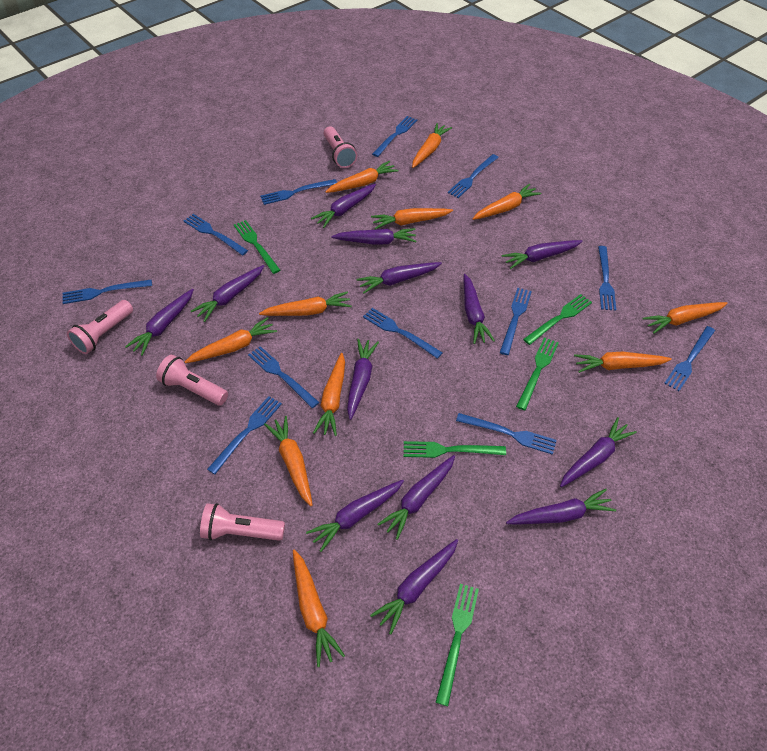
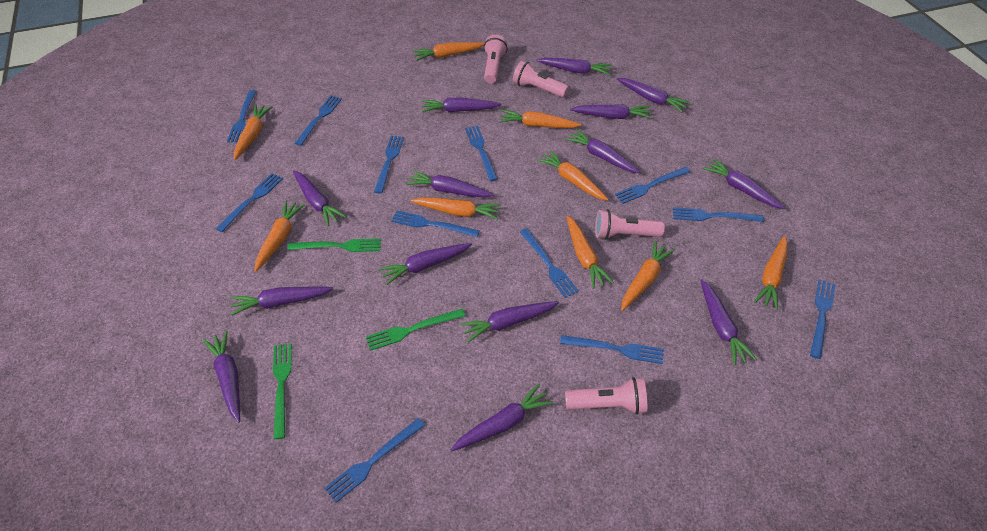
green fork: 5 -> 3
orange carrot: 11 -> 9
purple carrot: 13 -> 14

